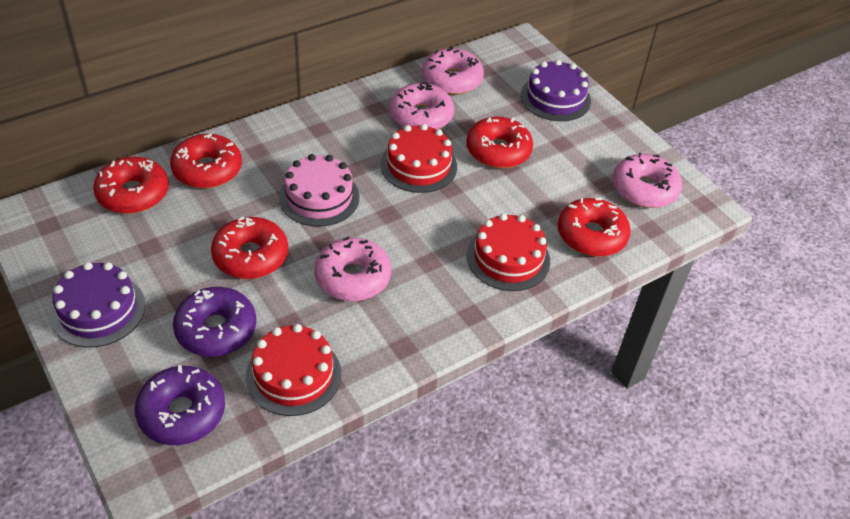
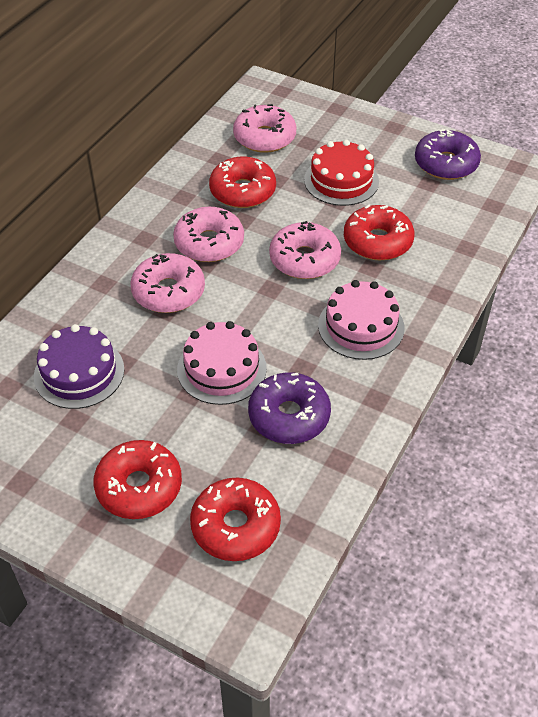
pink cake: 1 -> 2
purple cake: 2 -> 1
red cake: 3 -> 1
red donut: 5 -> 4

